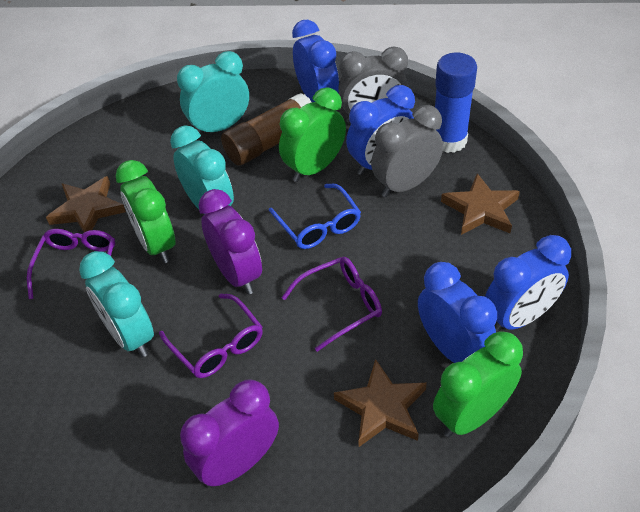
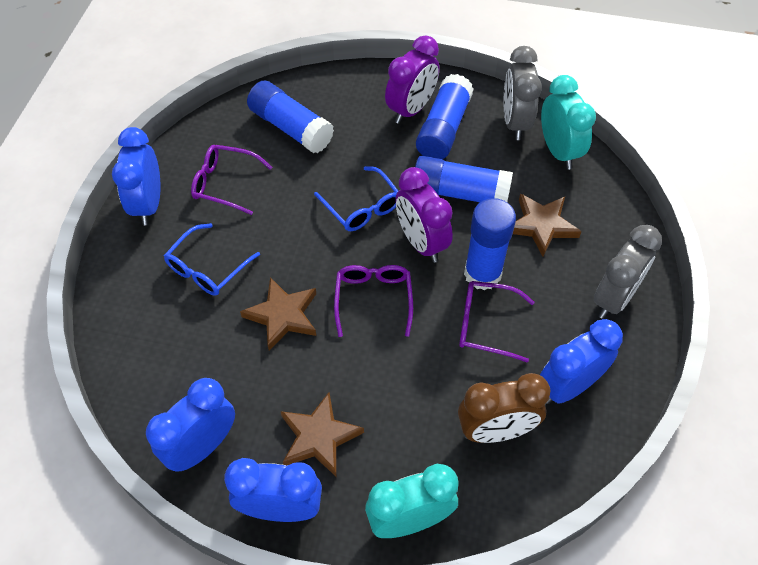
blue glasses: 1 -> 2
blue glue stick: 1 -> 4
brown clock: 0 -> 1
brown glue stick: 1 -> 0
green clock: 3 -> 0
turquoise clock: 3 -> 2

